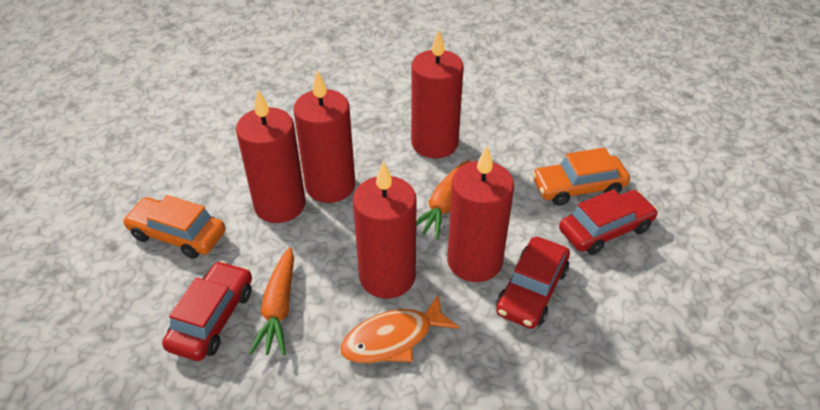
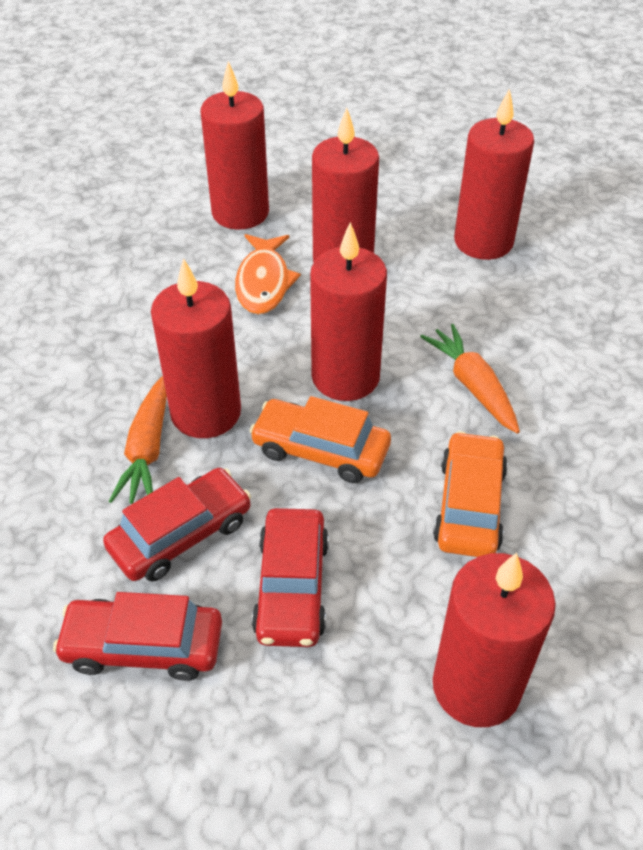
red candle: 5 -> 6

